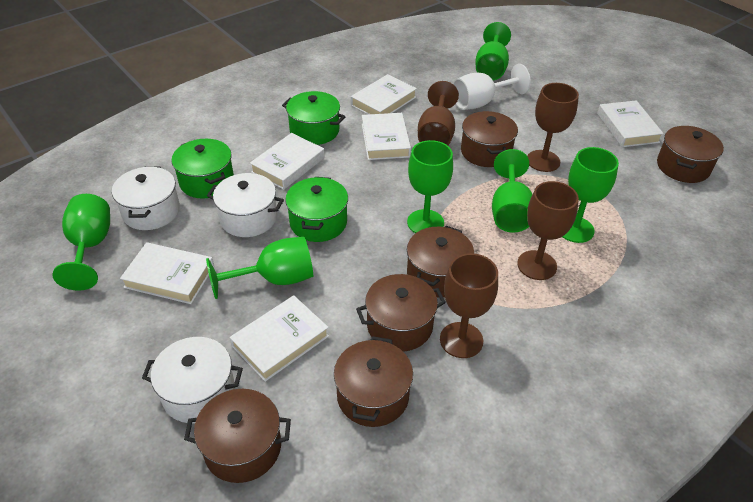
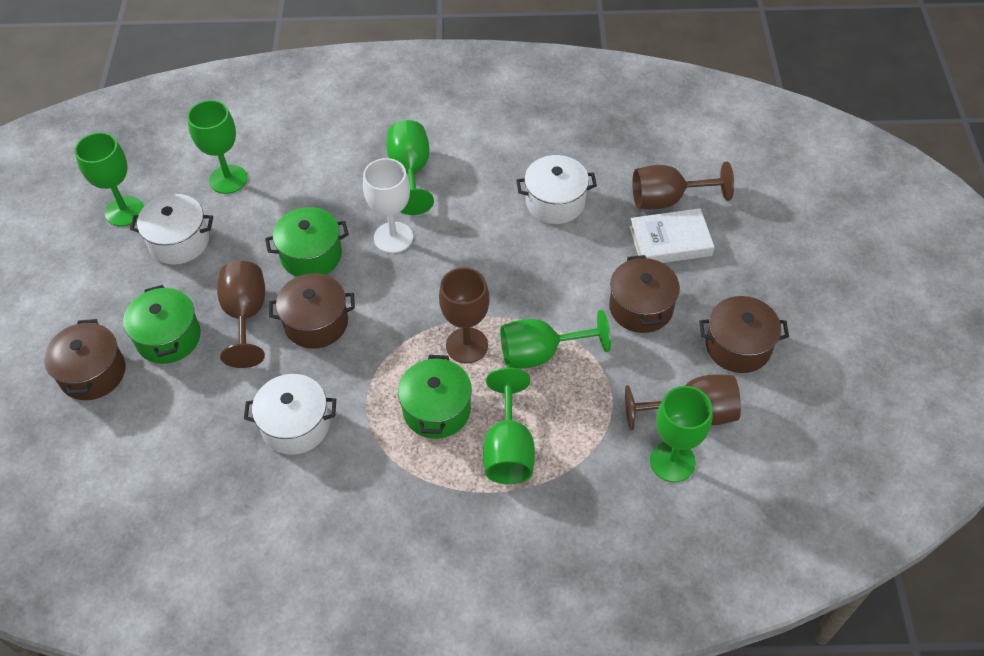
brown pot: 6 -> 4
white book: 6 -> 1

